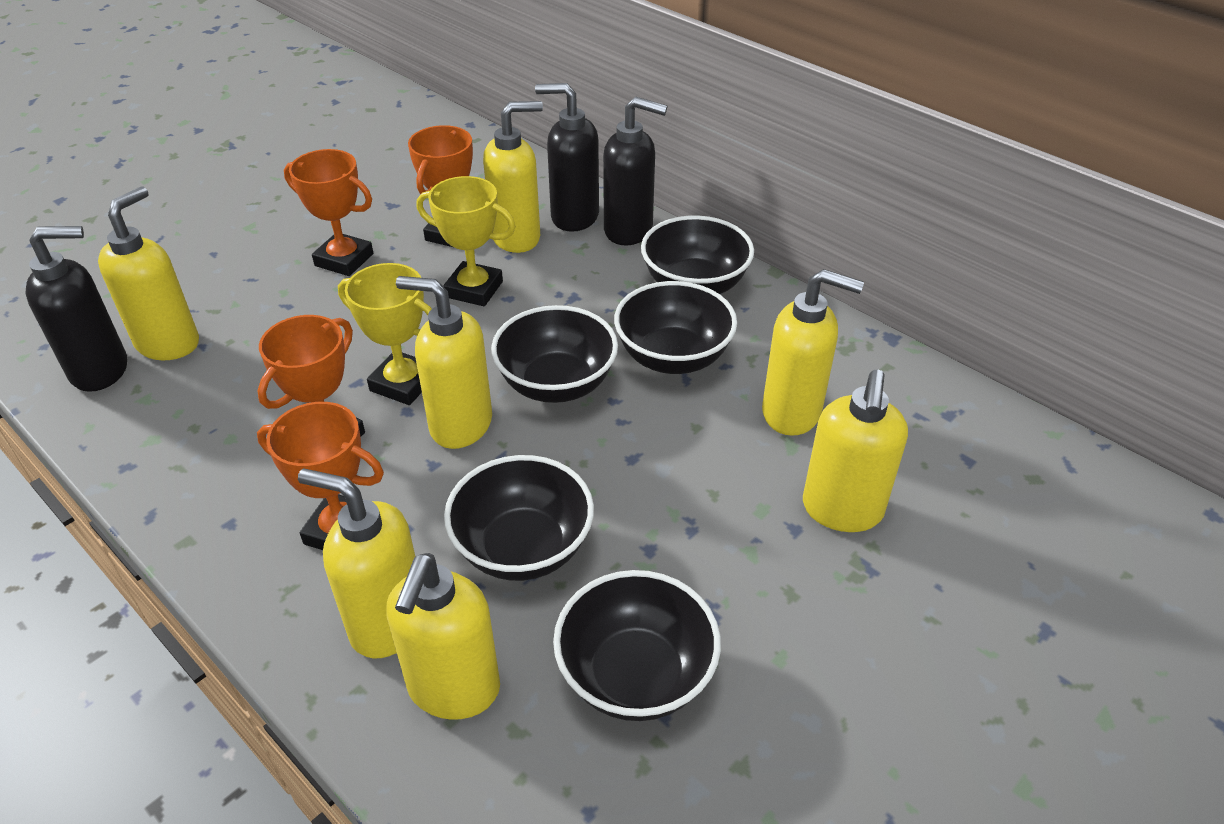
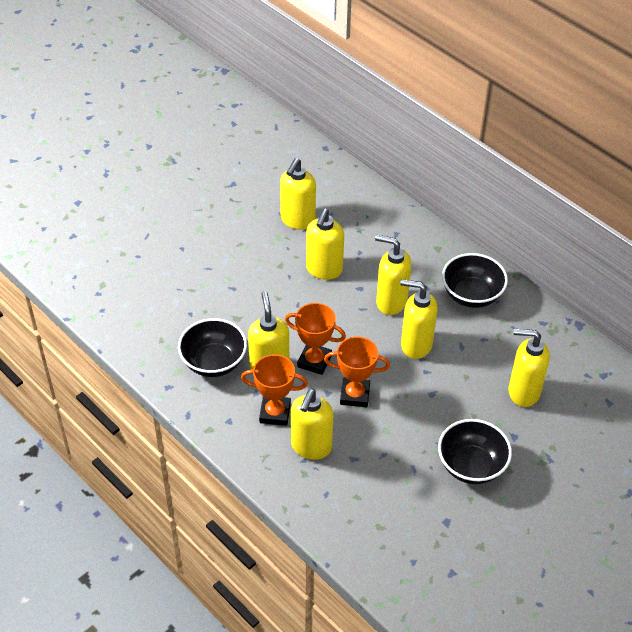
black bowl: 5 -> 3
black soap dispenser: 3 -> 0
orange trophy: 4 -> 3
yellow trophy: 2 -> 0

